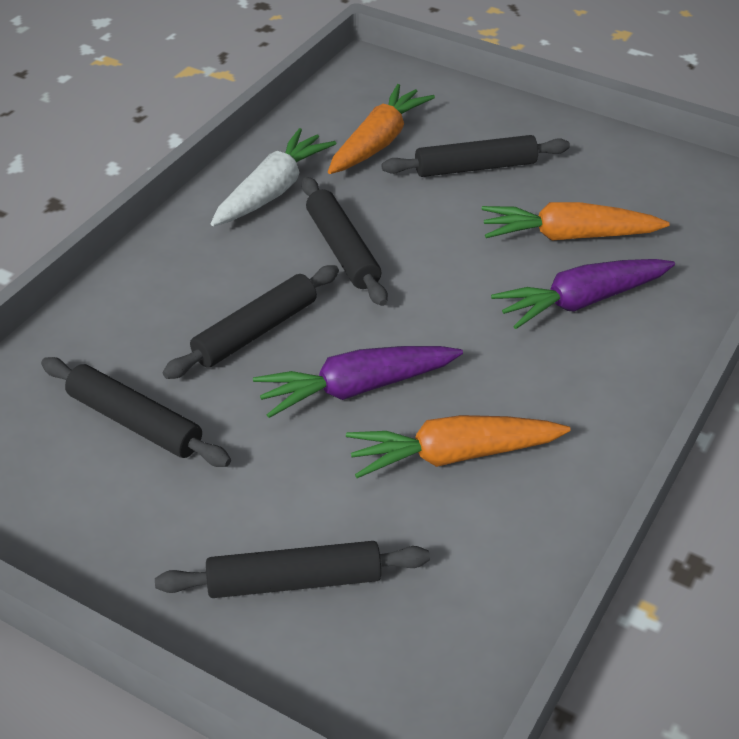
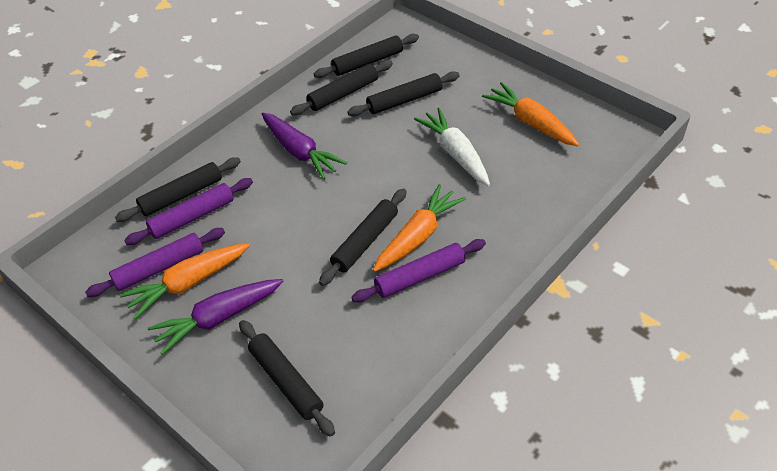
black rolling pin: 5 -> 6
purple rolling pin: 0 -> 3

